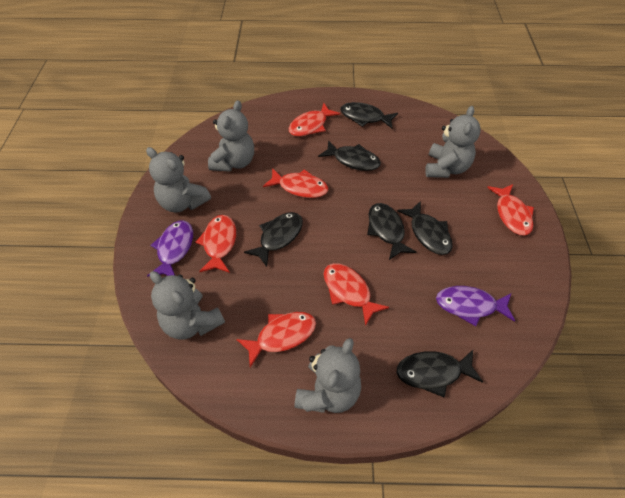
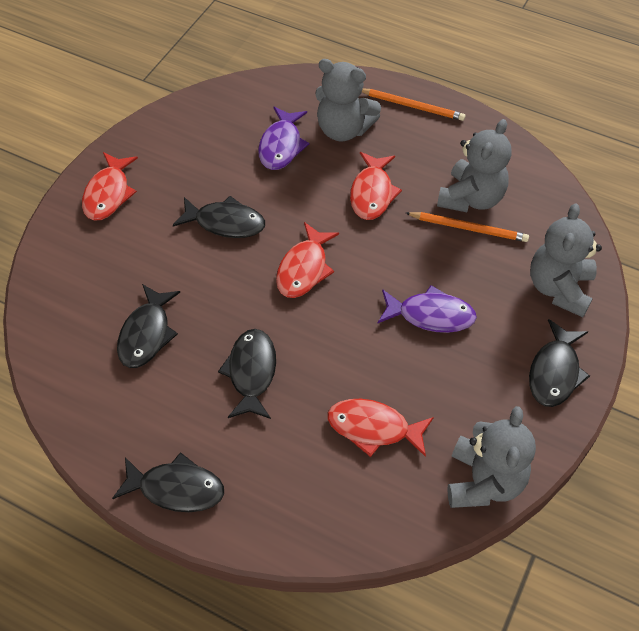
black fish: 6 -> 5
grey teddy bear: 5 -> 4
orange pencil: 0 -> 2
red fish: 6 -> 4

